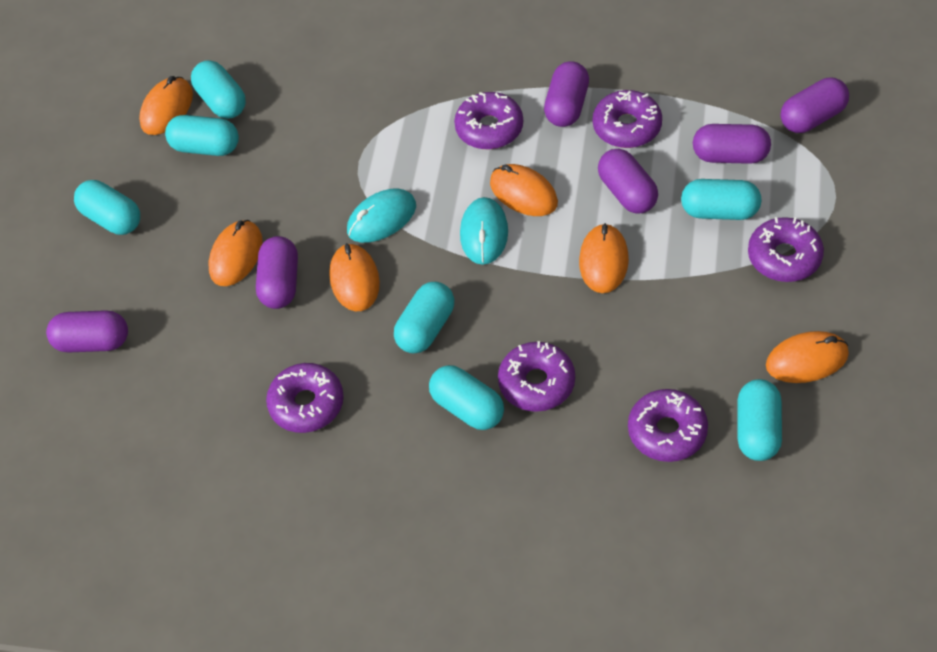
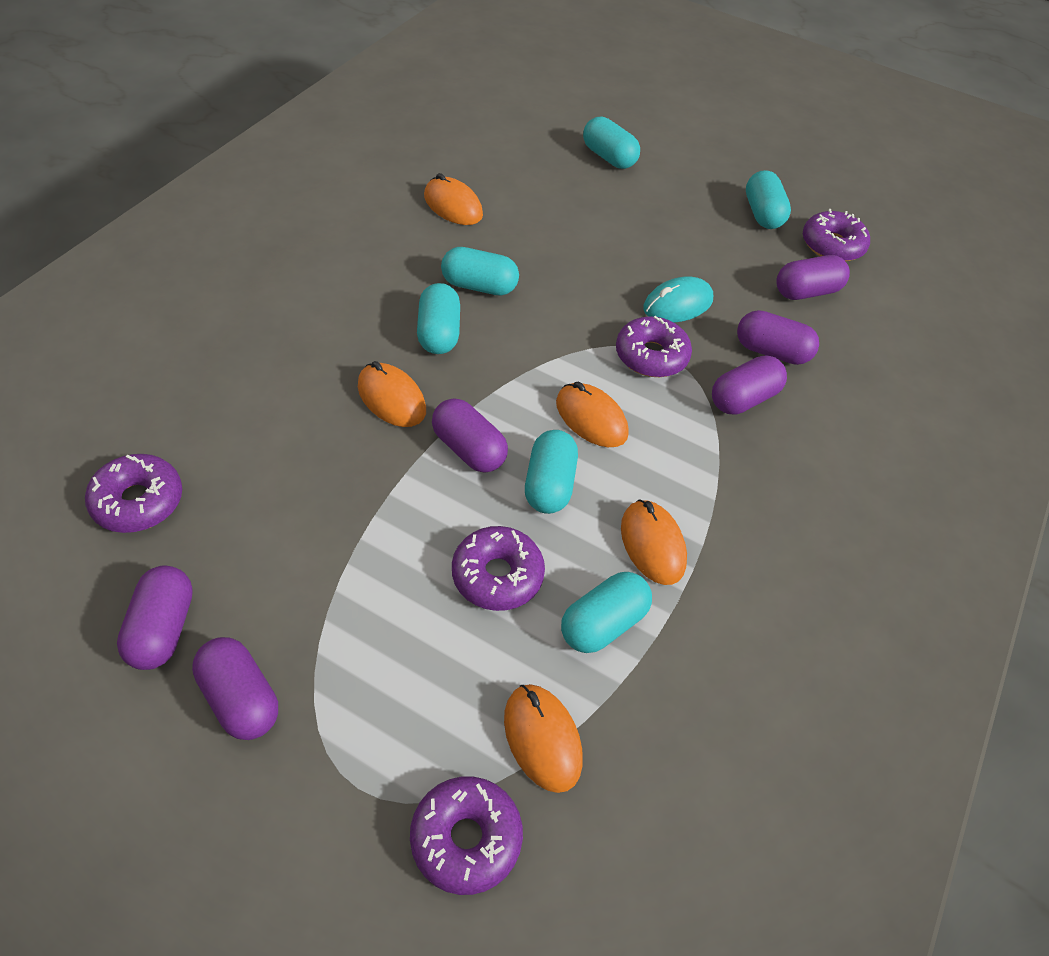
orange mouse: 6 -> 5
purple donut: 6 -> 5
turquoise capsule: 7 -> 6
turquoise mouse: 2 -> 1

